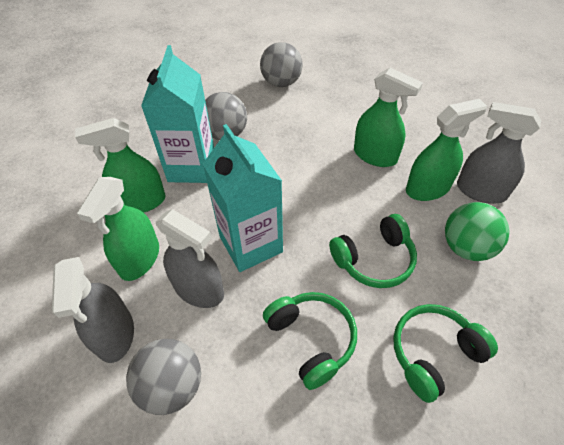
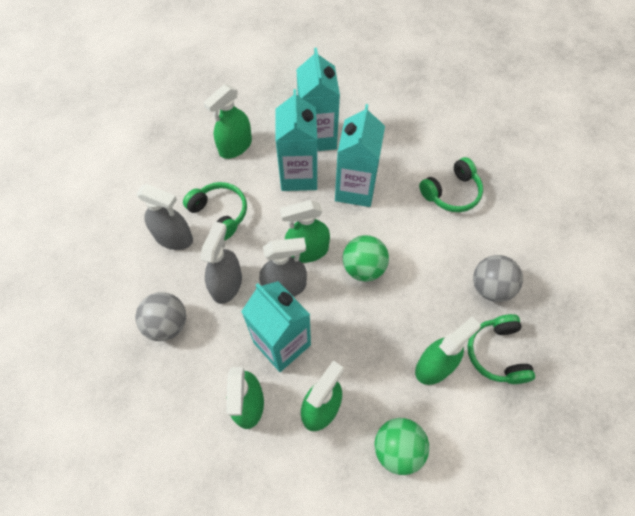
green ball: 1 -> 2
green spray bottle: 4 -> 5
grey ball: 3 -> 2
turquoise carton: 2 -> 4

